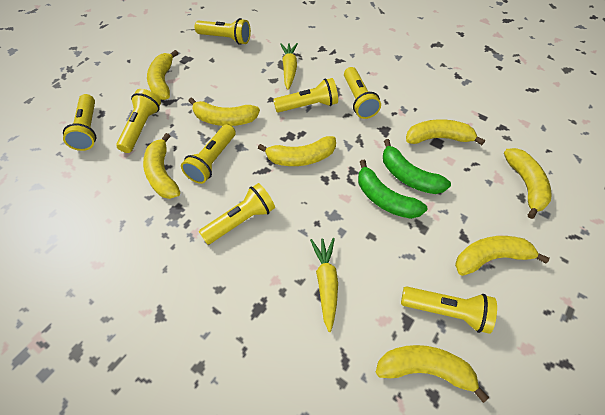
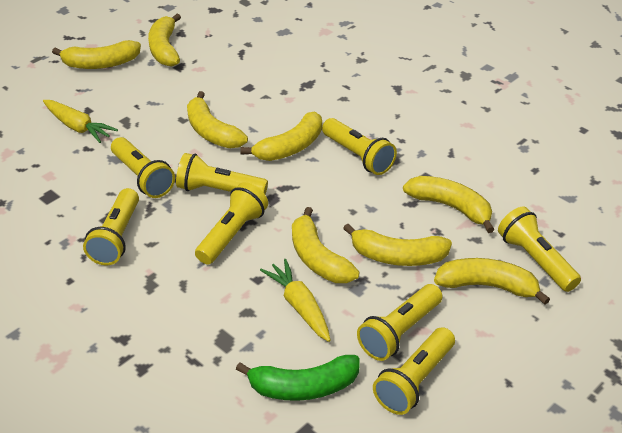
green banana: 2 -> 1

